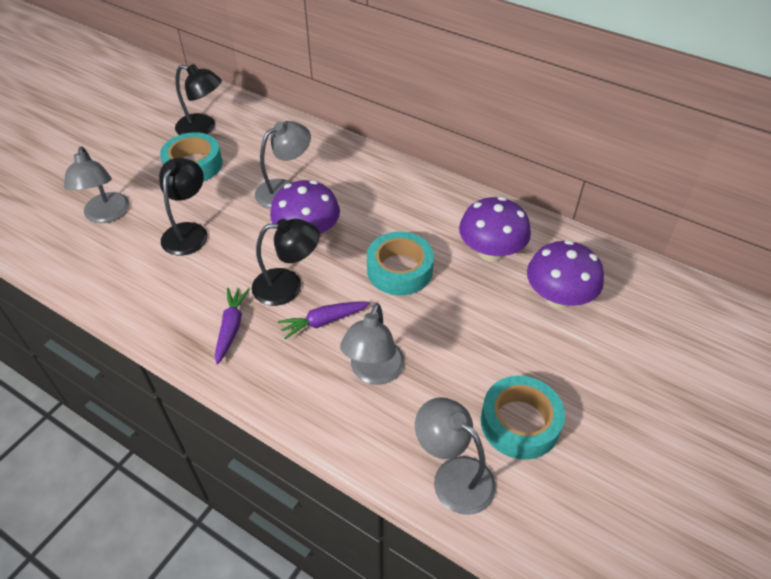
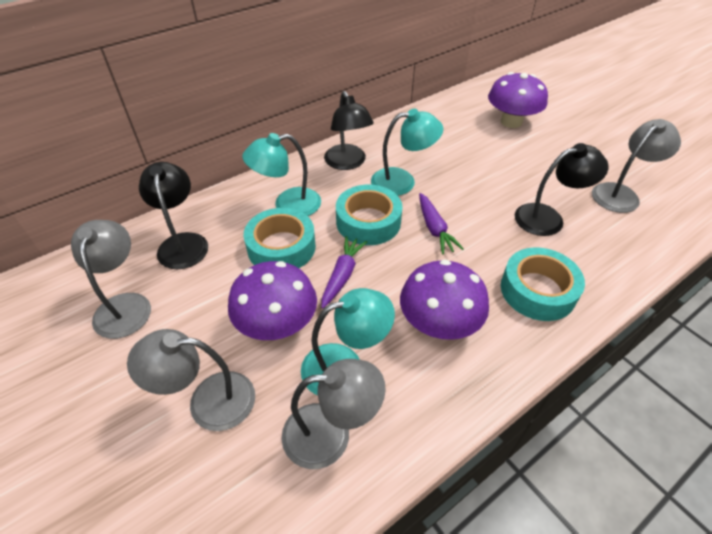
turquoise lamp: 0 -> 3

